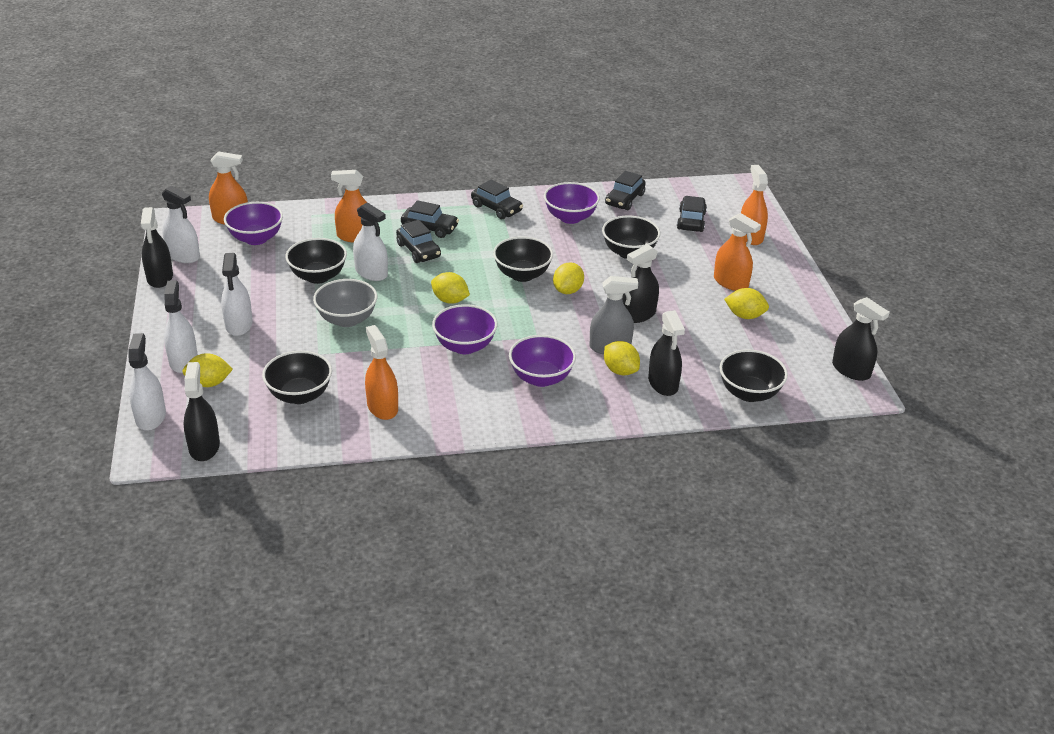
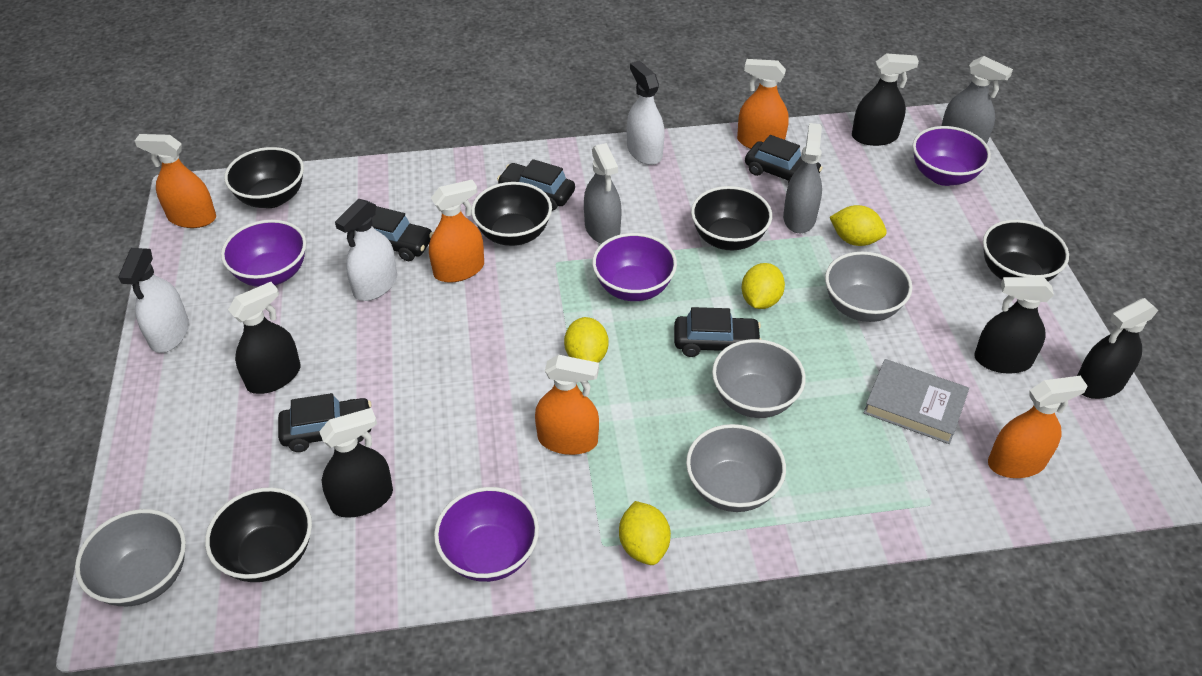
grey book: 0 -> 1
grey bowl: 1 -> 4
grey spray bottle: 1 -> 3
white spray bottle: 5 -> 3
yellow lemon: 5 -> 4

